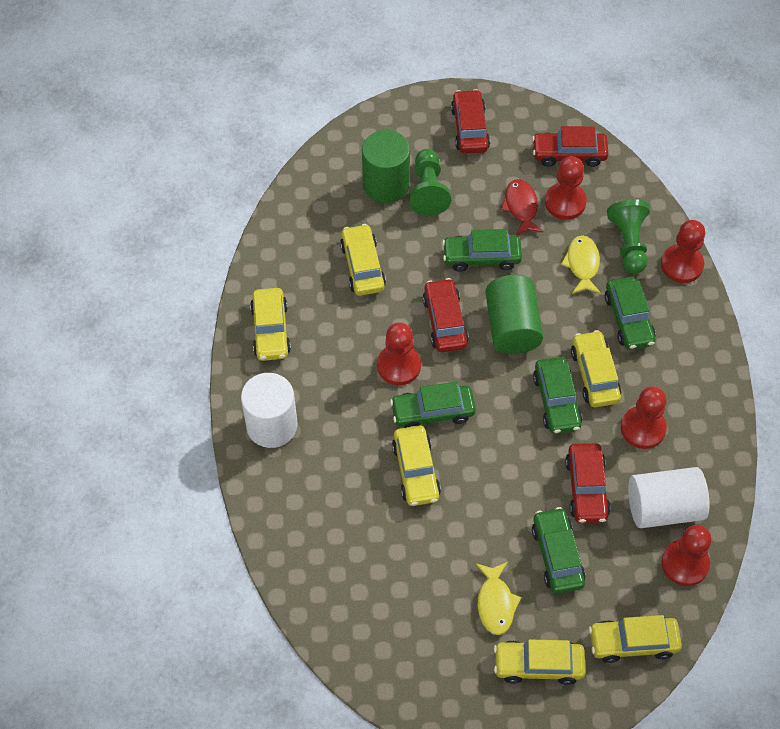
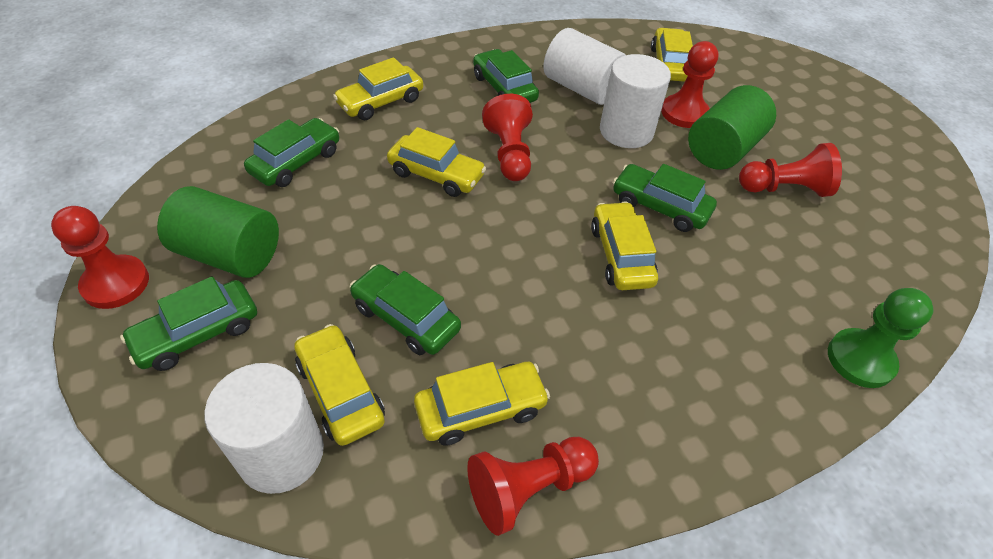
green pawn: 2 -> 1
red car: 4 -> 0
red fish: 1 -> 0
white cylinder: 2 -> 3
yellow fish: 2 -> 0

